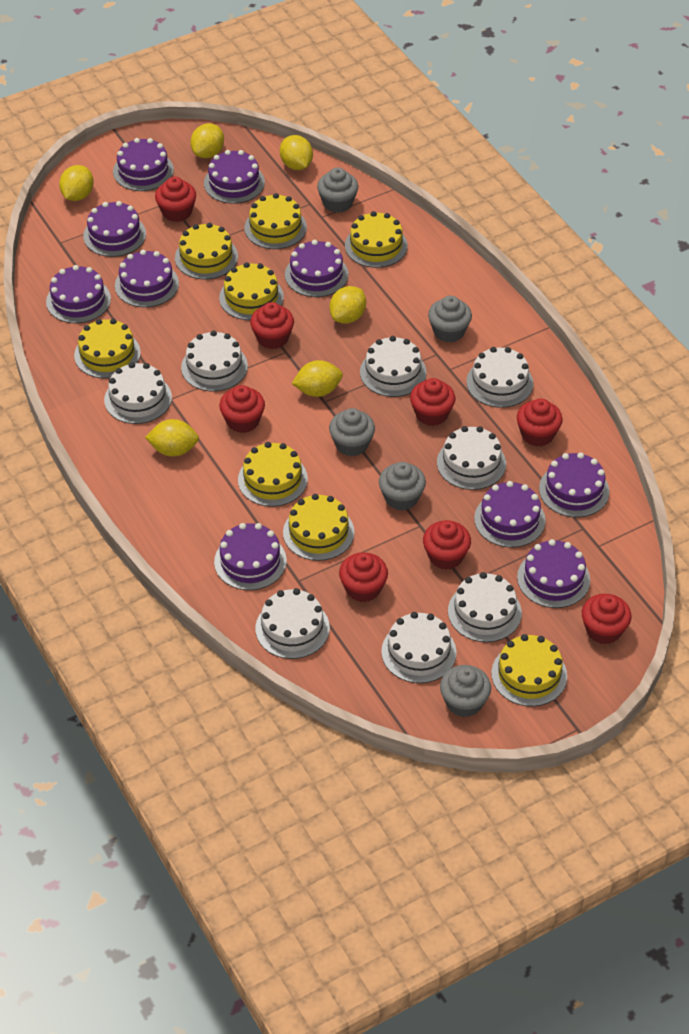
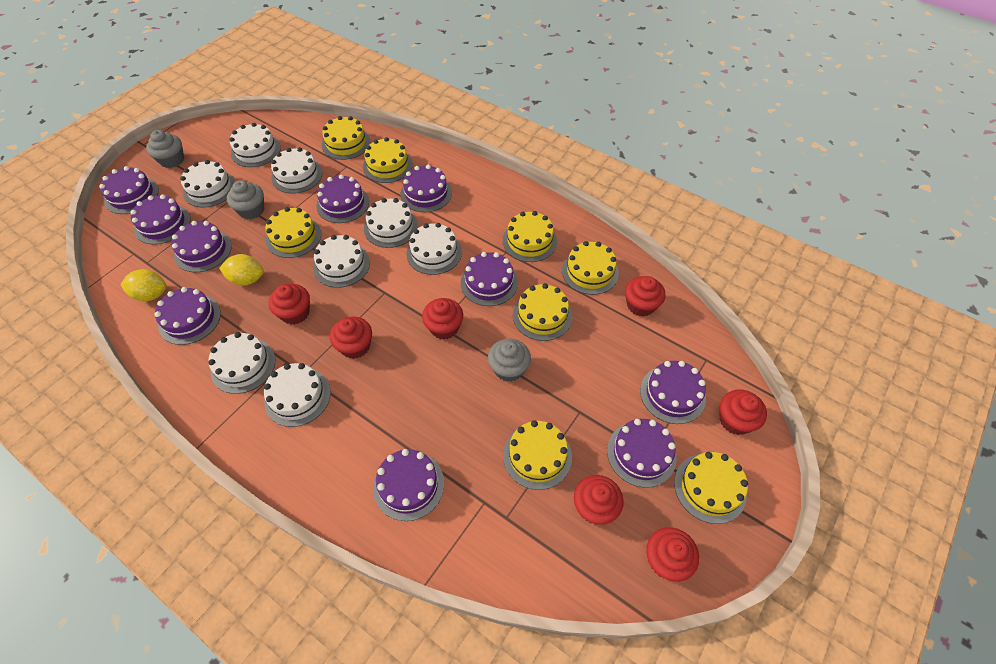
grey cupcake: 5 -> 3
red cupcake: 8 -> 7
yellow lemon: 6 -> 2

